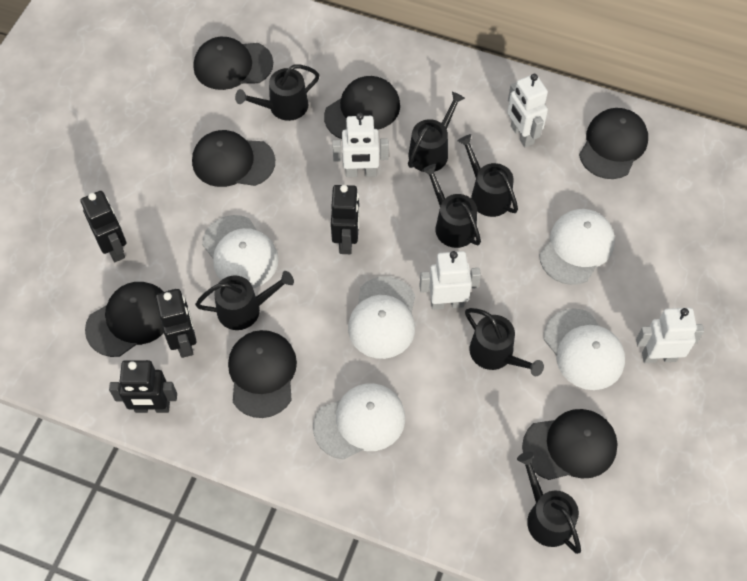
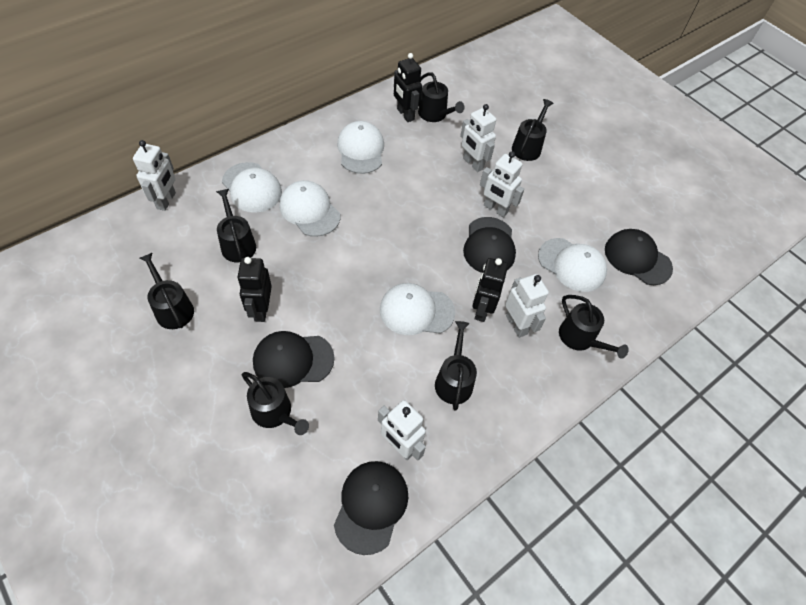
black cap: 7 -> 4
black robot: 4 -> 3
white robot: 4 -> 5

